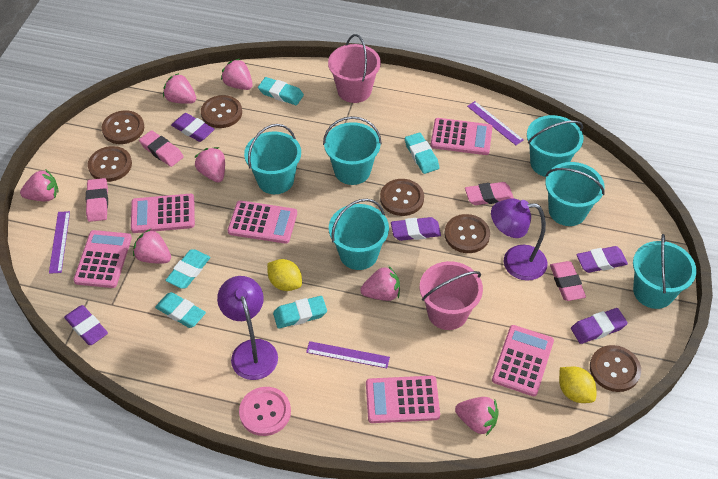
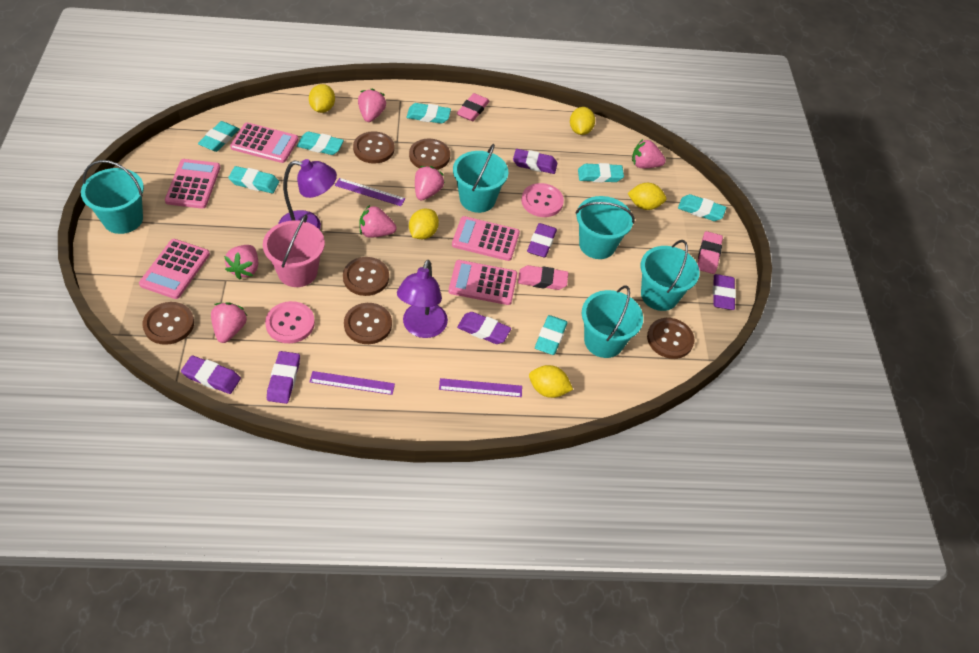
pink bucket: 2 -> 1
pink button: 1 -> 2
pink calculator: 6 -> 5
pink eraser: 4 -> 3
pink strawberry: 7 -> 6
purple eraser: 5 -> 6
turquoise bucket: 6 -> 5
turquoise eraser: 5 -> 7
yellow lemon: 2 -> 5

